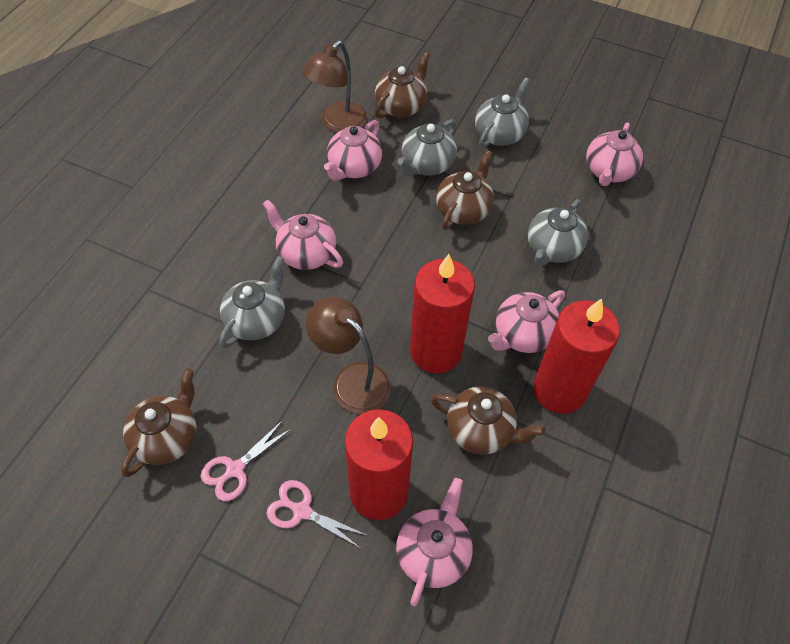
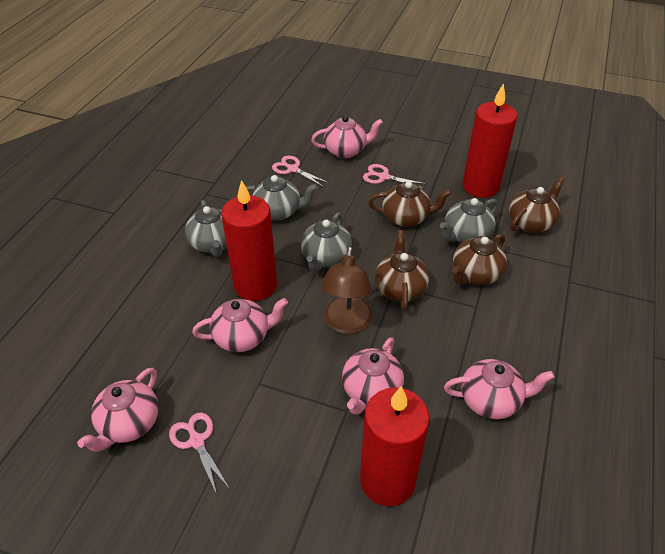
brown lamp: 2 -> 1
pink scissors: 2 -> 3

